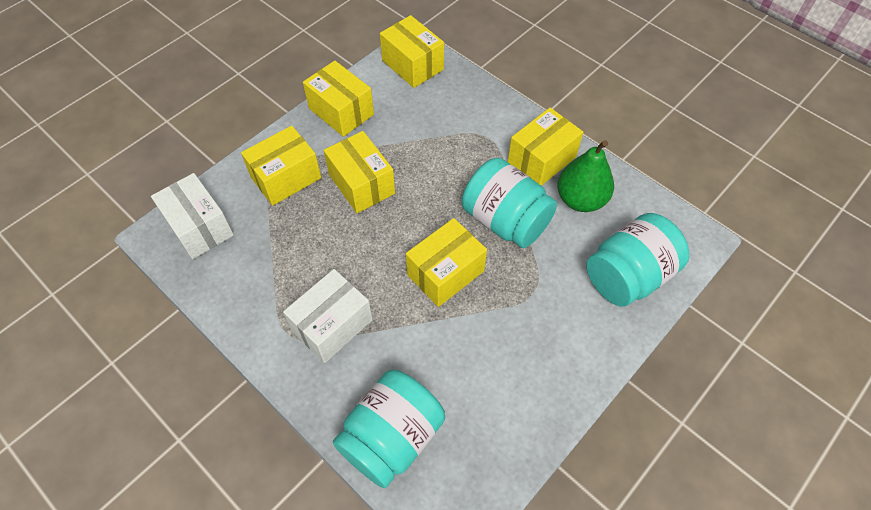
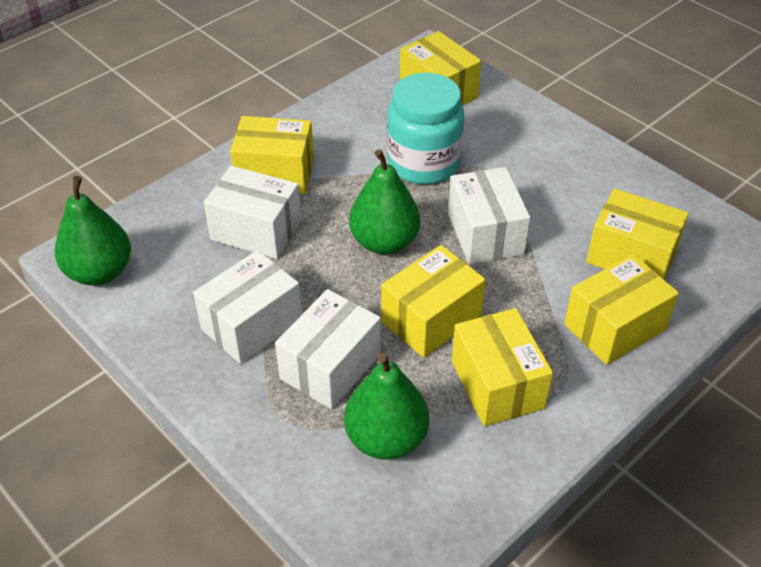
green pear: 1 -> 3
turquoise jar: 3 -> 1
white box: 2 -> 4

